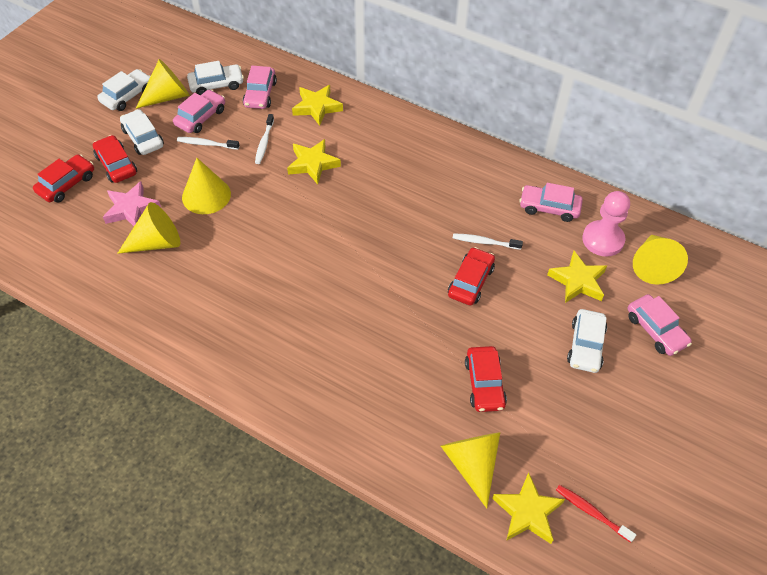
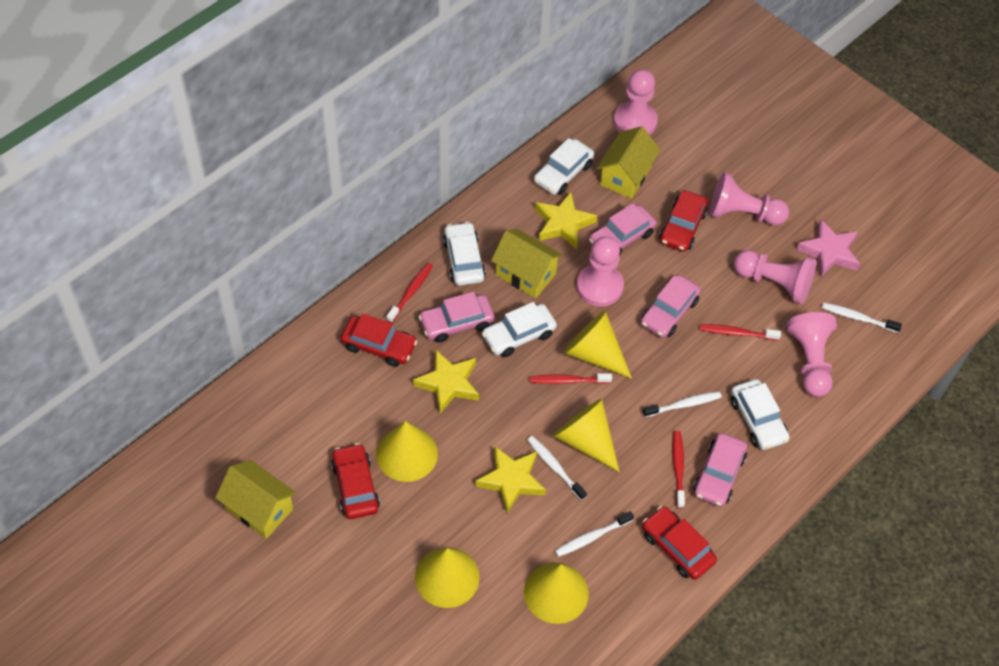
pink pawn: 1 -> 5
red toothbrush: 1 -> 4
white toothbrush: 3 -> 4
yellow house: 0 -> 3
yellow star: 4 -> 3

